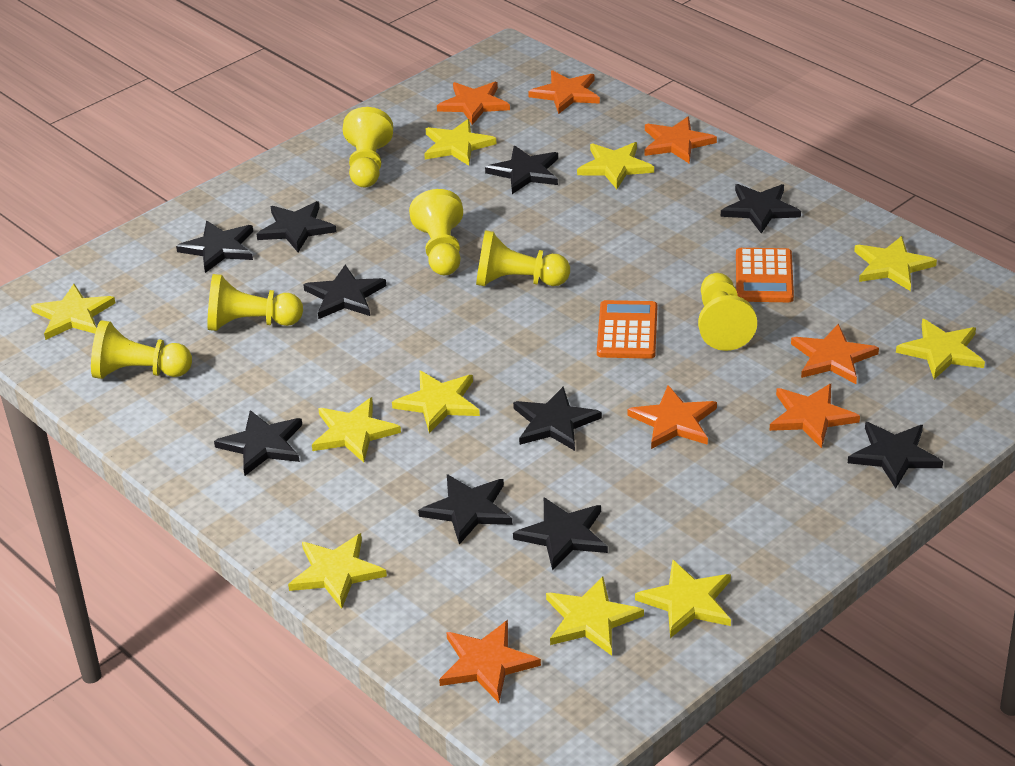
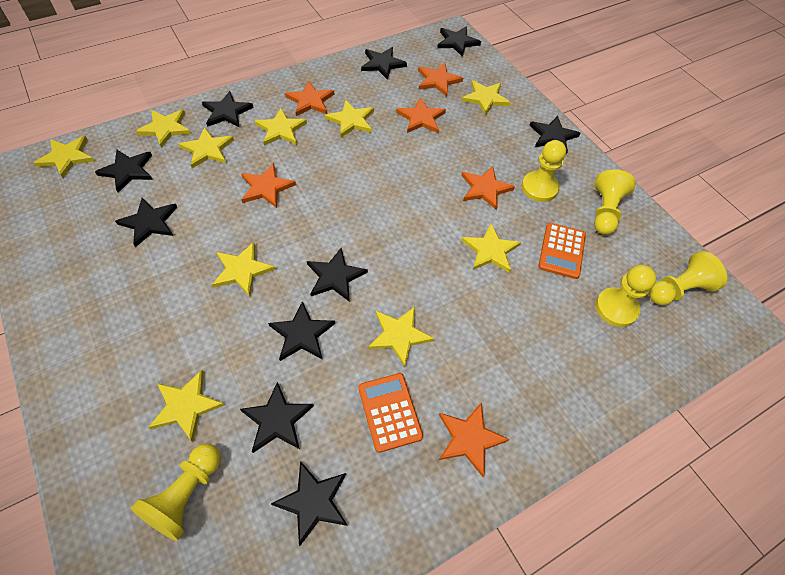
orange star: 7 -> 6
yellow pawn: 6 -> 5

